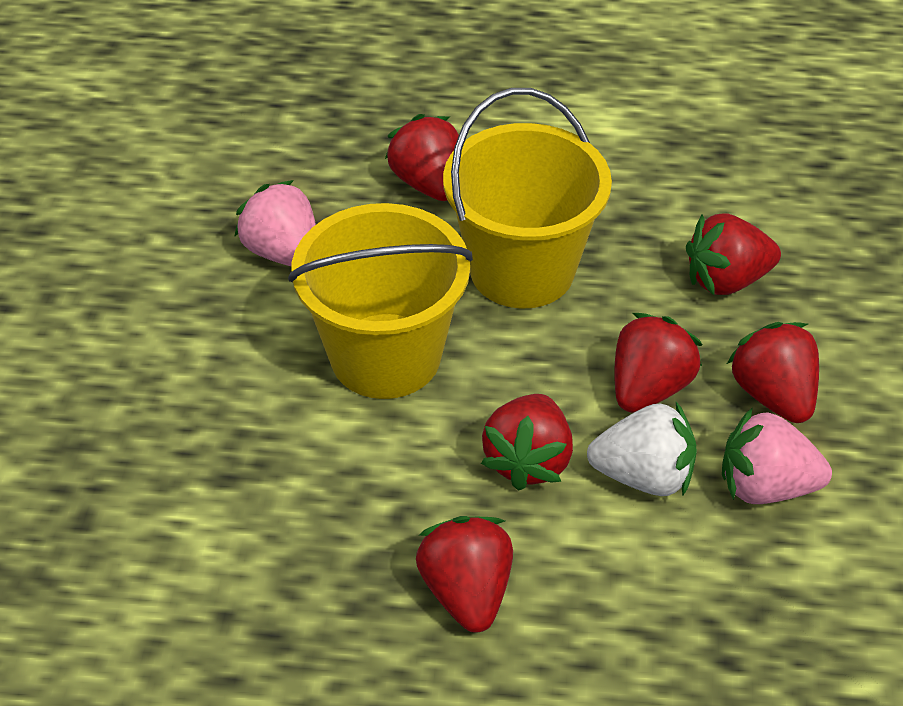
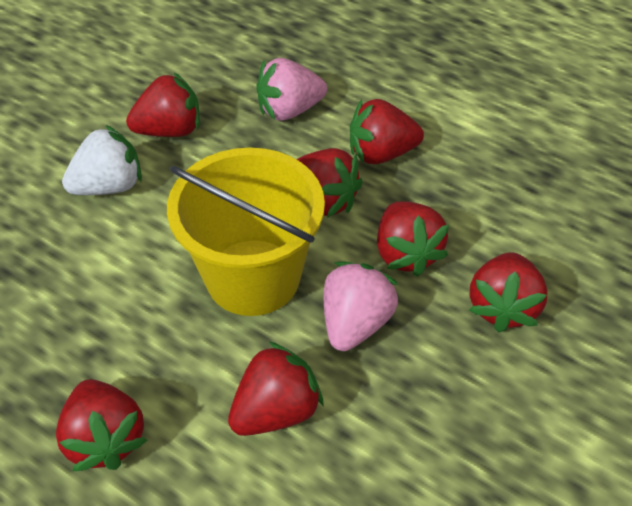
red strawberry: 6 -> 7
yellow bucket: 2 -> 1

